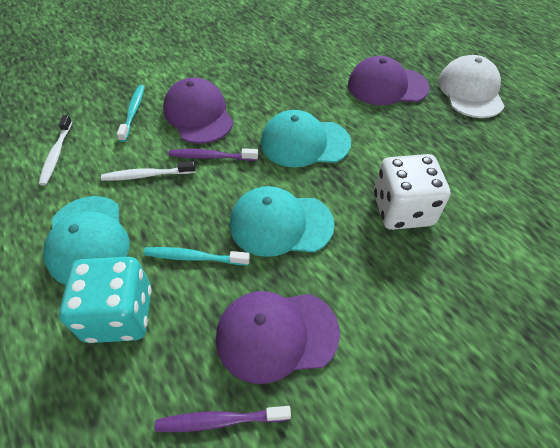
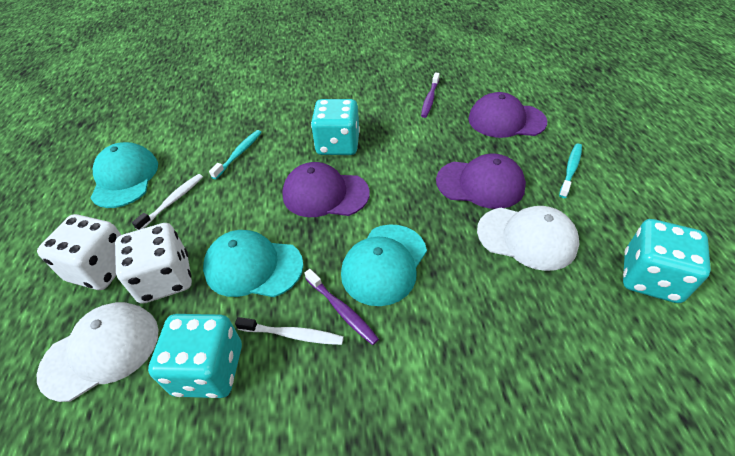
turquoise dice: 1 -> 3
white cap: 1 -> 2
white dice: 1 -> 2

